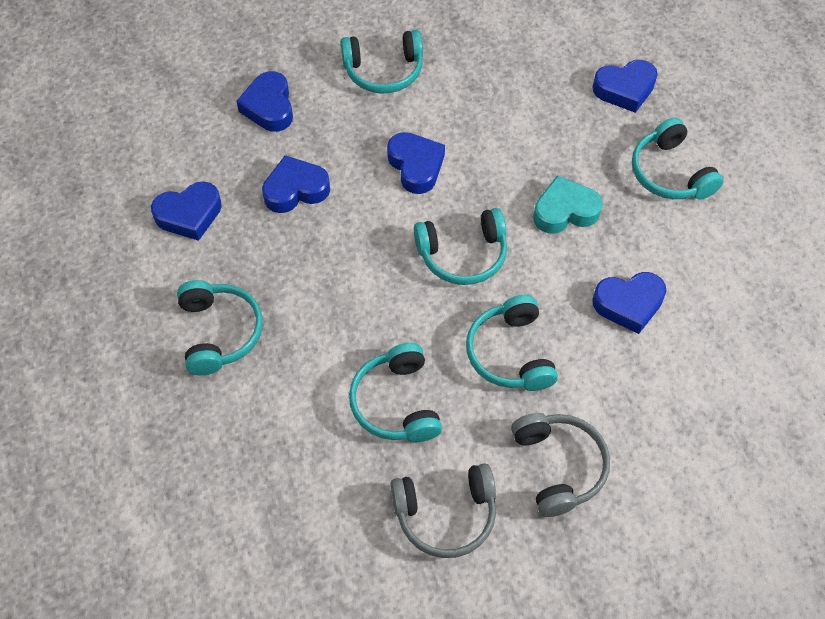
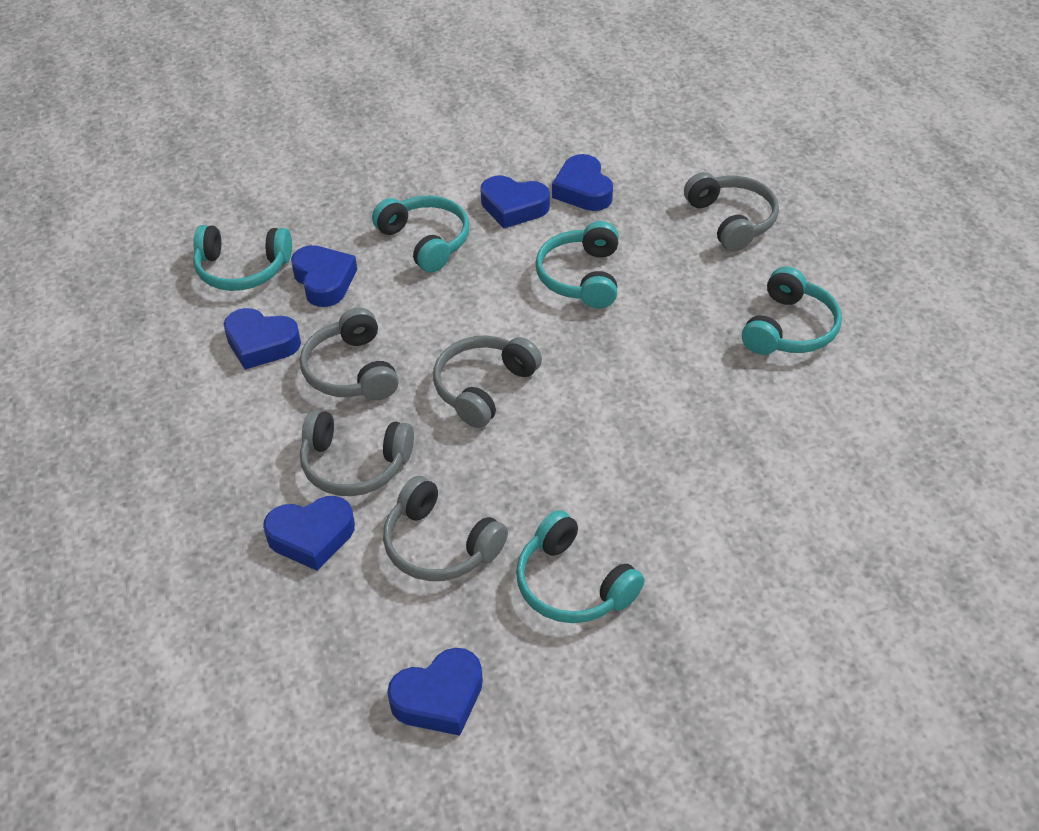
grey headphones: 2 -> 5
turquoise headphones: 6 -> 5
turquoise heart: 1 -> 0

